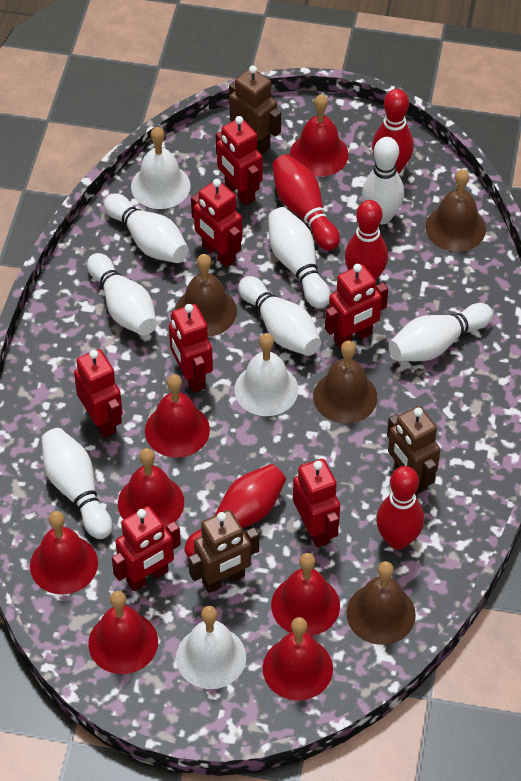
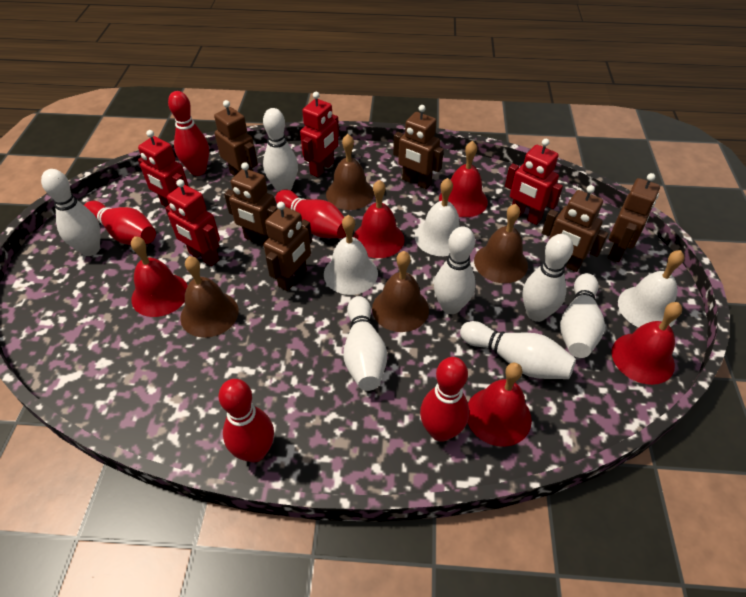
brown robot: 3 -> 6
red bell: 7 -> 5
red robot: 7 -> 4

